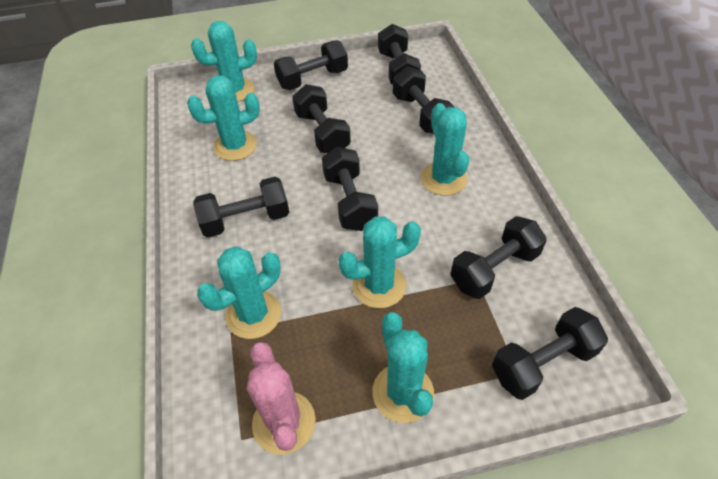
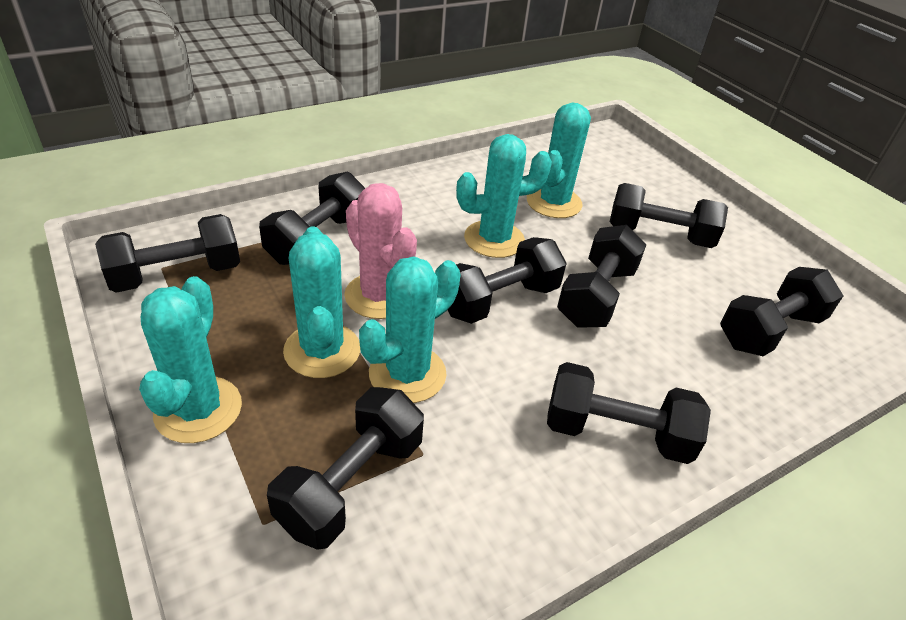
turquoise cactus: 6 -> 5

